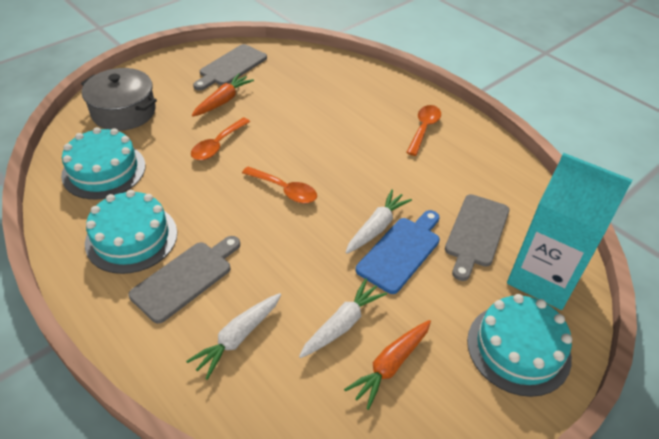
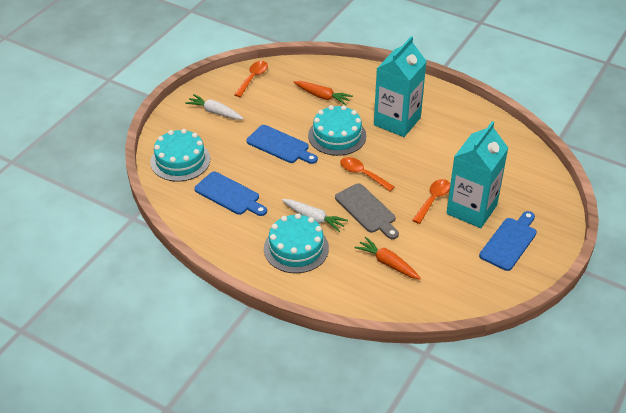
blue cutting board: 1 -> 3
grey cutting board: 3 -> 1
grey pot: 1 -> 0
turquoise carton: 1 -> 2
white carrot: 3 -> 2

